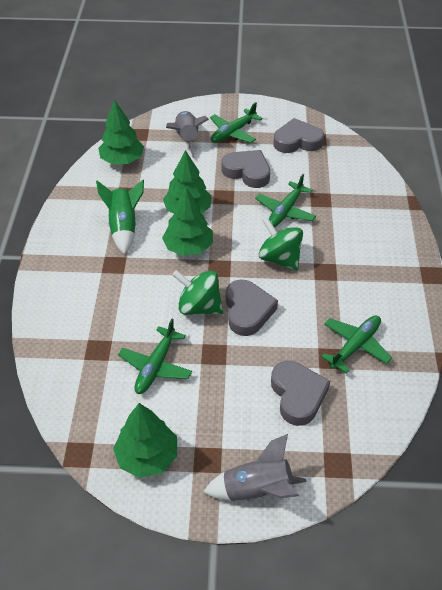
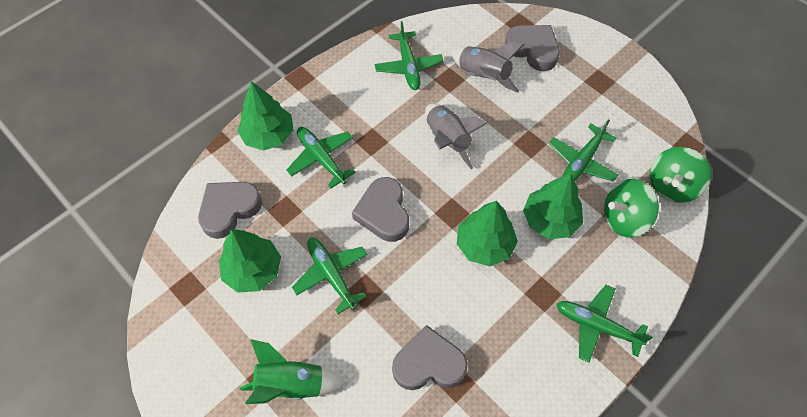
green plane: 4 -> 5

